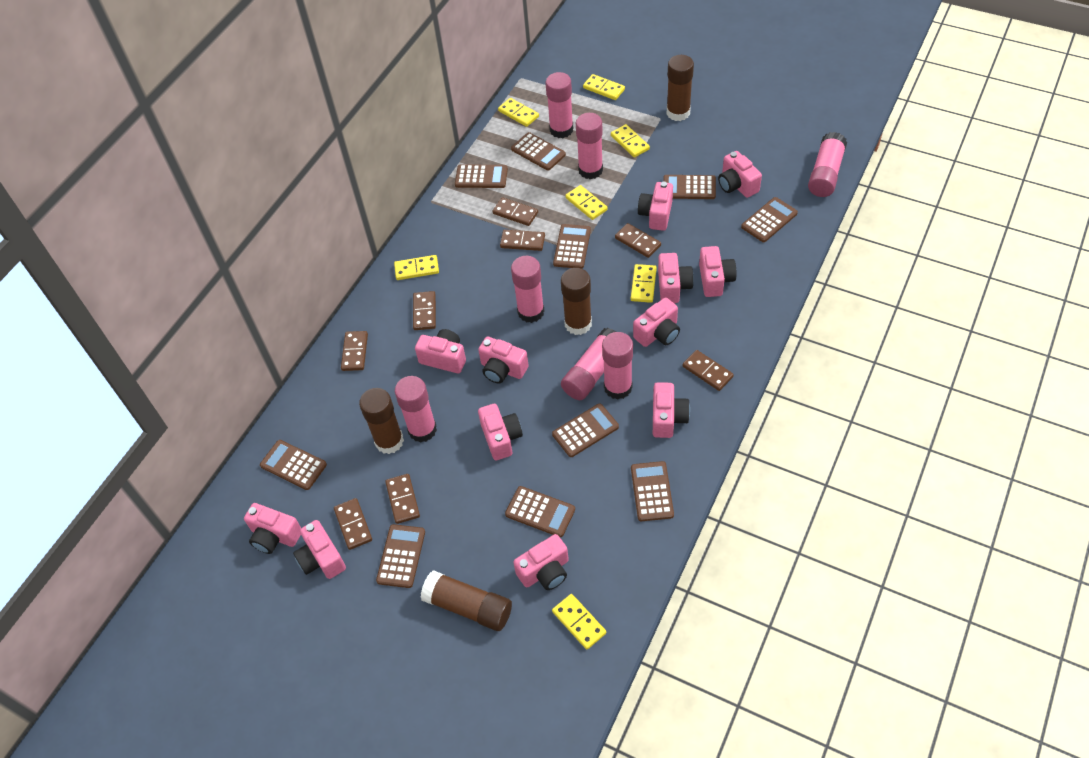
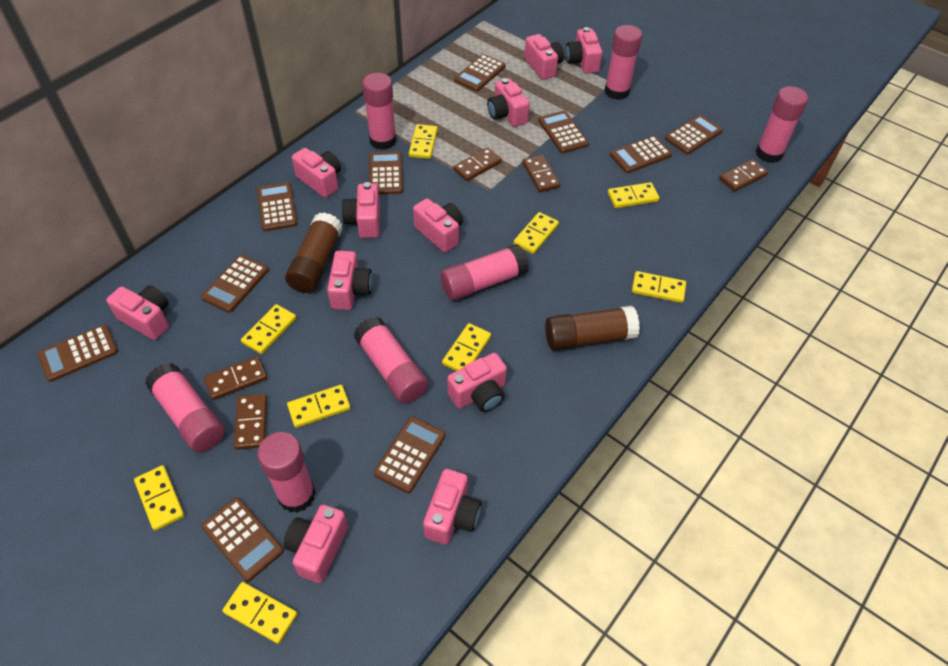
brown domino: 8 -> 5
brown glue stick: 4 -> 2
pink camera: 12 -> 11
yellow domino: 7 -> 9

